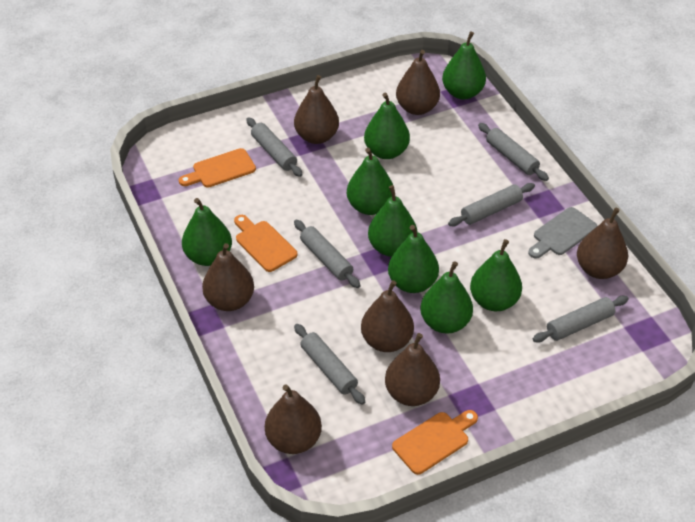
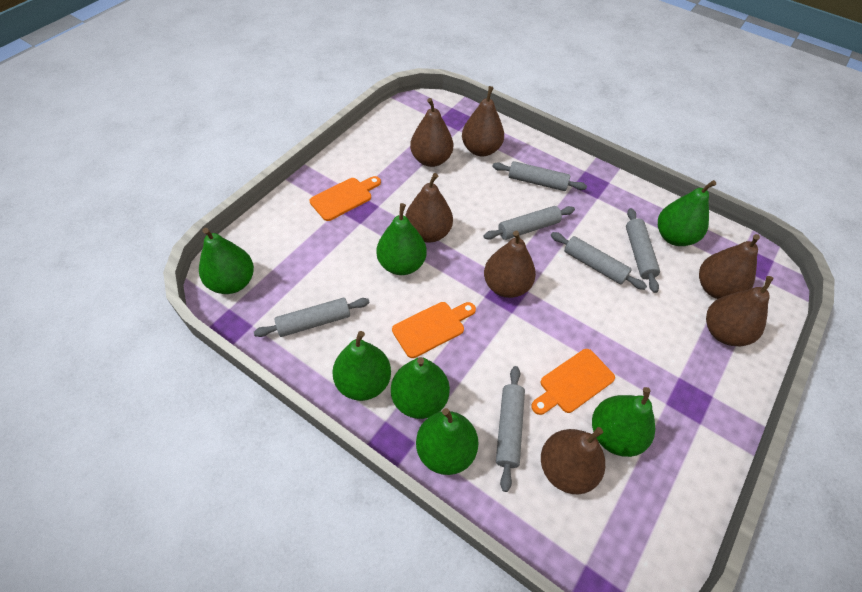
green pear: 8 -> 7
grey cutting board: 1 -> 0

